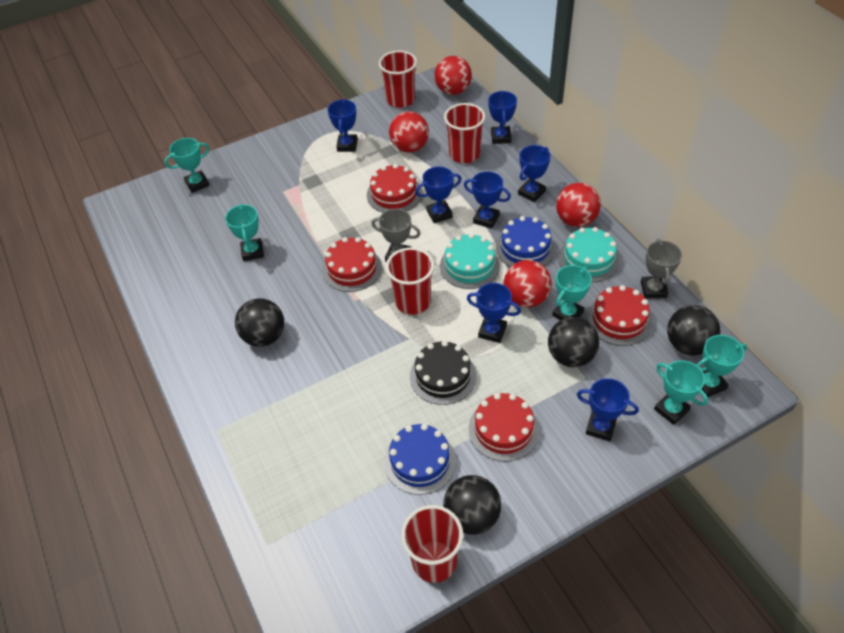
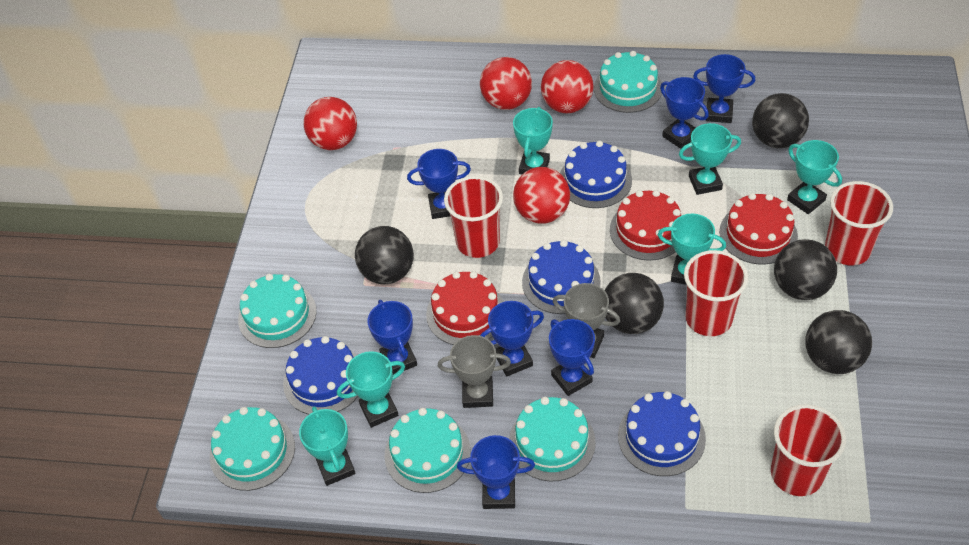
black ball: 4 -> 5
black cake: 1 -> 0
blue cake: 2 -> 4
red cake: 4 -> 3
turquoise cake: 2 -> 5
turquoise trophy: 5 -> 6

